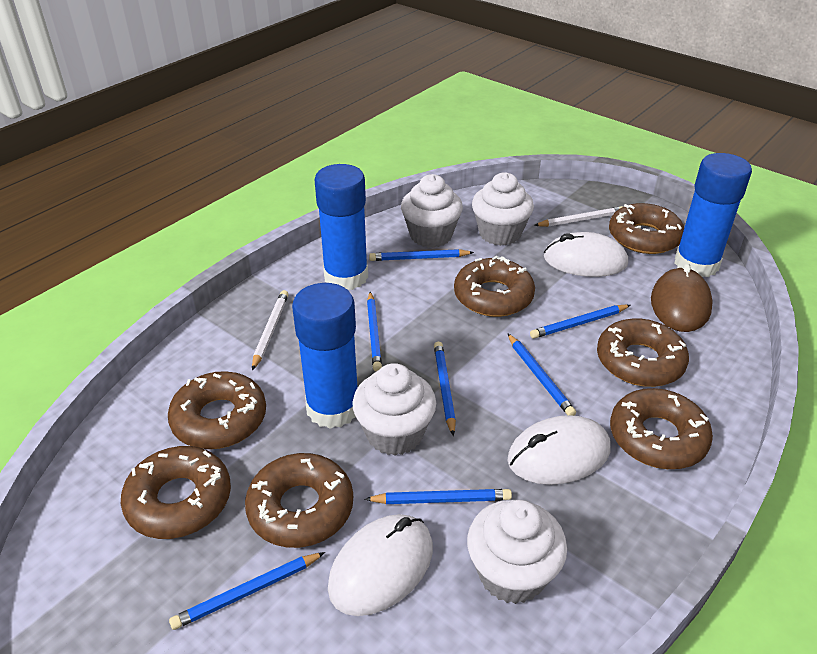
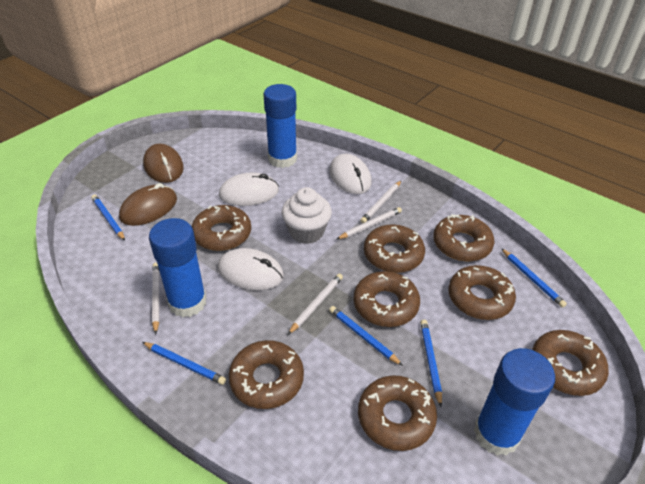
blue pencil: 7 -> 5
brown donut: 7 -> 8
brown mouse: 1 -> 2
white cupcake: 4 -> 1
white pencil: 2 -> 4

